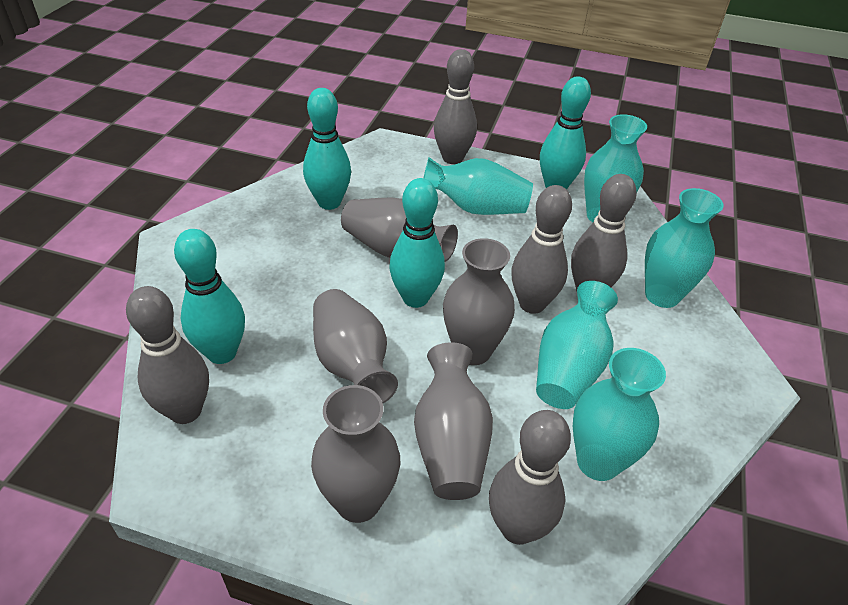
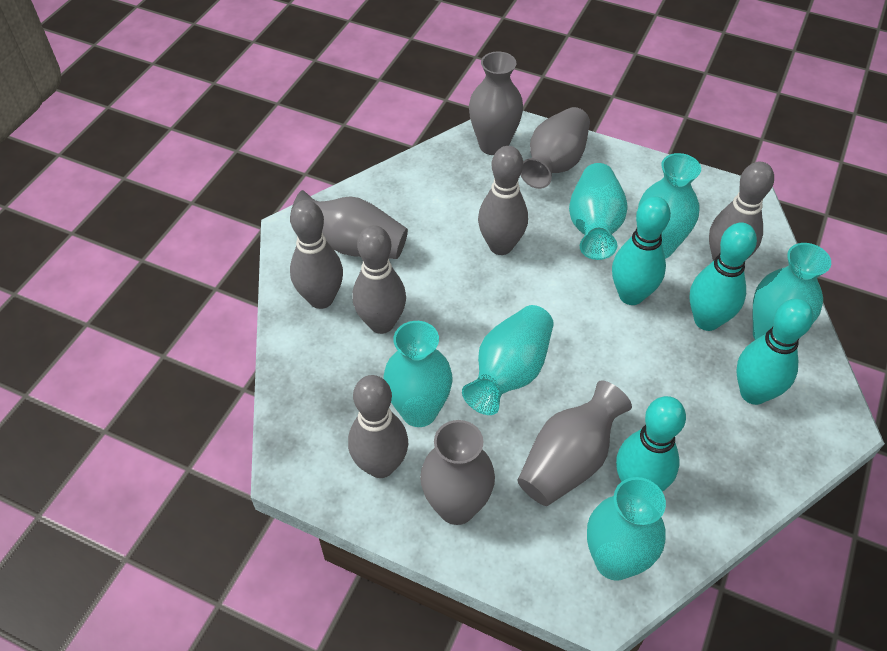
turquoise vase: 5 -> 6

